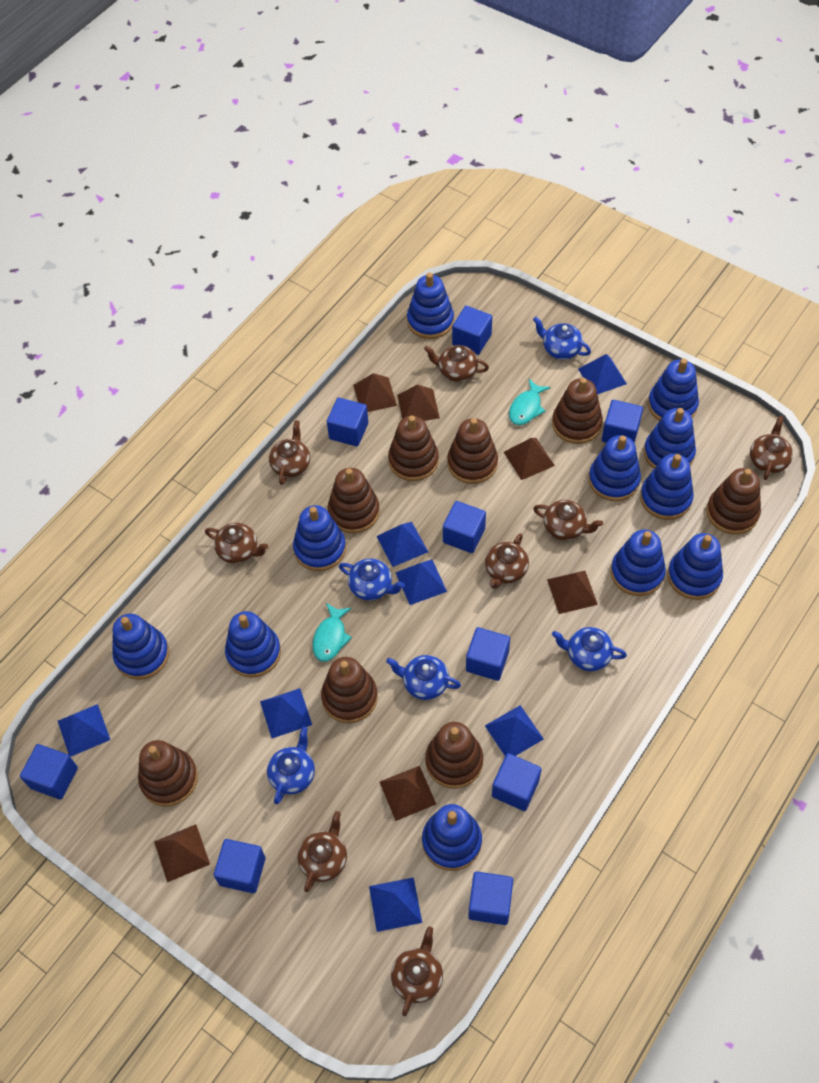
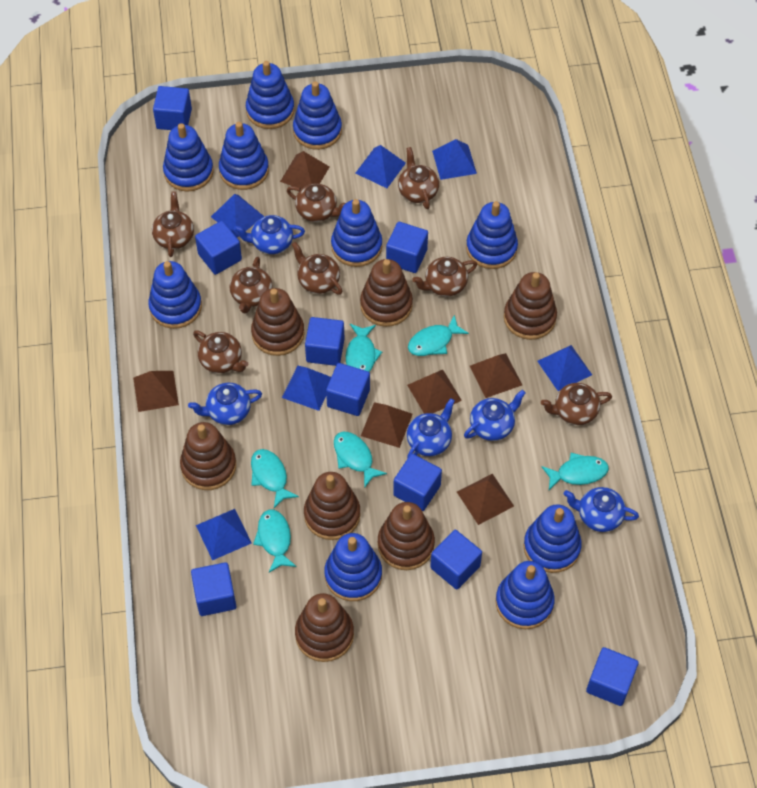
blue pyramid: 7 -> 6
blue stacking toy: 11 -> 10
brown stacking toy: 8 -> 7
turquoise fish: 2 -> 6

